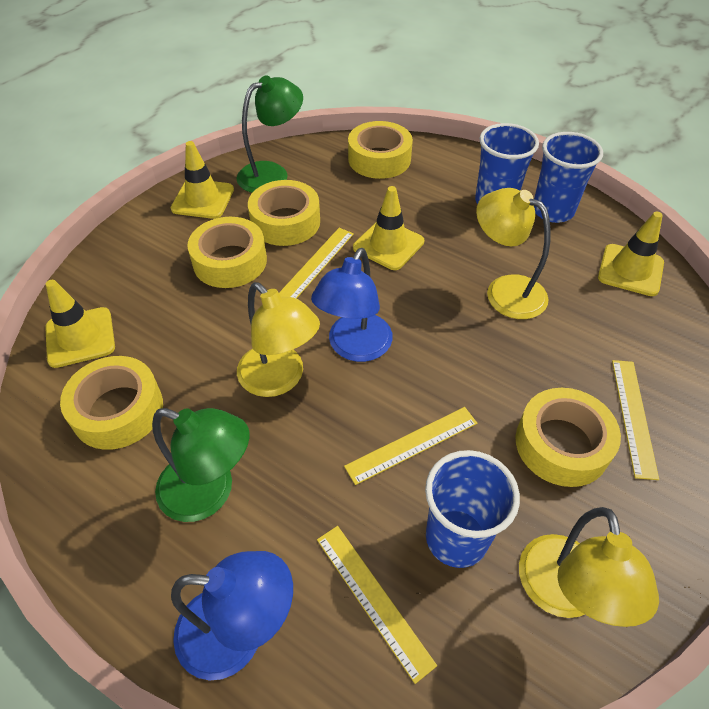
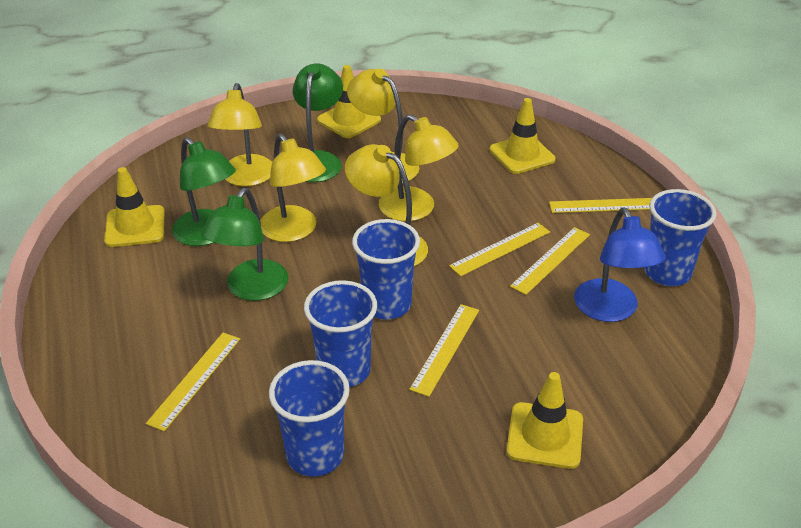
blue cup: 3 -> 4
blue lamp: 2 -> 1
green lamp: 2 -> 3
yellow lamp: 3 -> 5
yellow ruler: 4 -> 5
yellow tape: 5 -> 0

